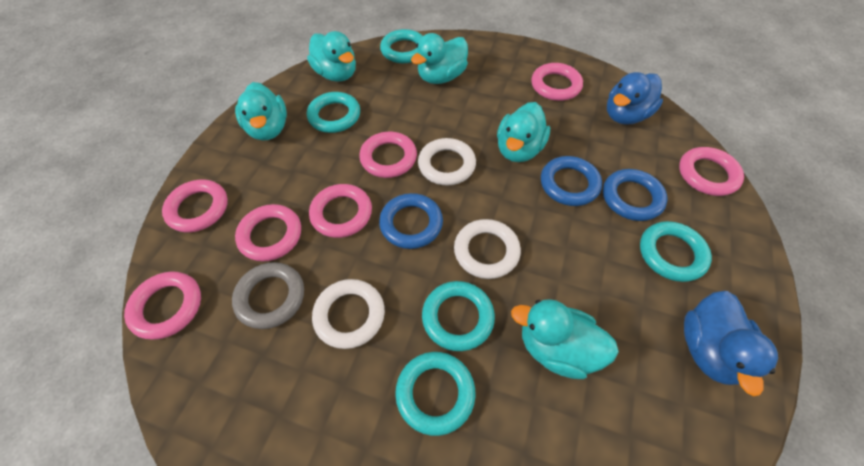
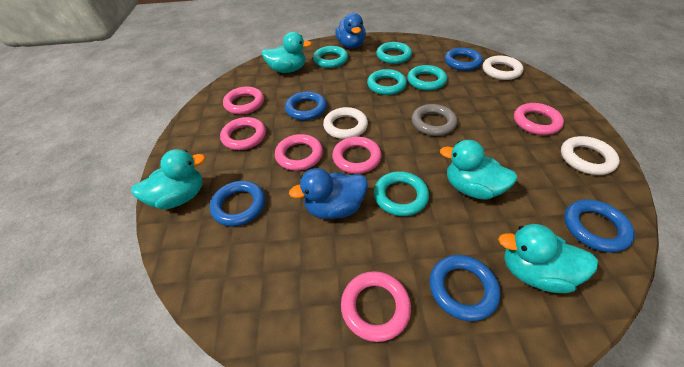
blue ring: 3 -> 5
pink ring: 7 -> 6
turquoise duck: 5 -> 4

